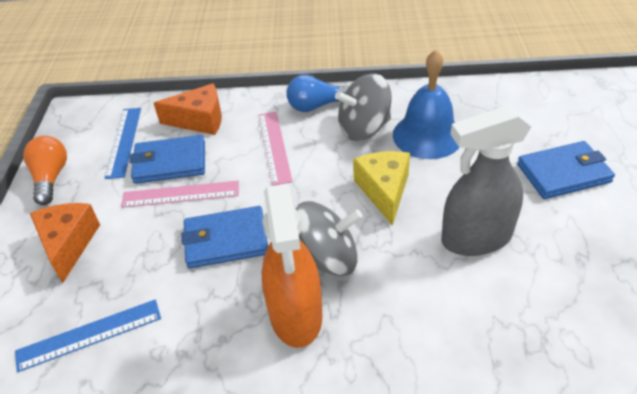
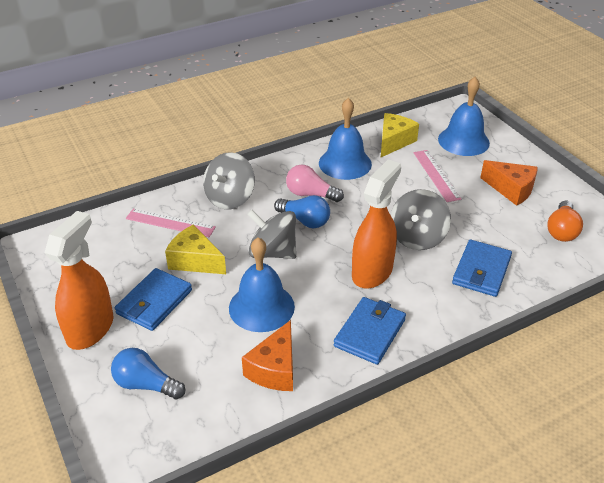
blue bell: 1 -> 3
blue light bulb: 1 -> 2
blue ruler: 2 -> 0
grey spinning top: 2 -> 3
grey spray bottle: 1 -> 0
orange spray bottle: 1 -> 2
pink light bulb: 0 -> 1
yellow cheese: 1 -> 2

